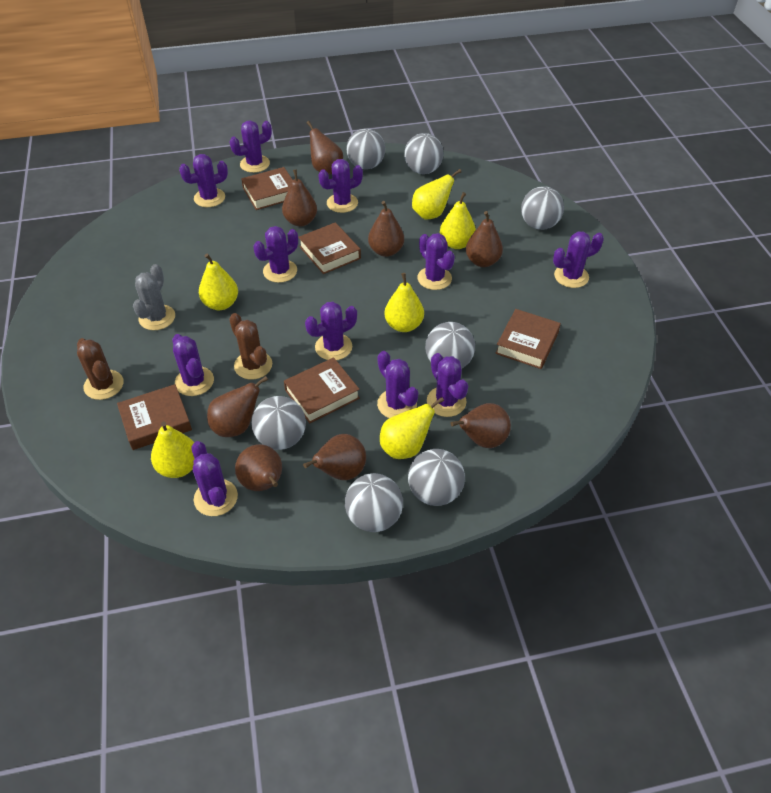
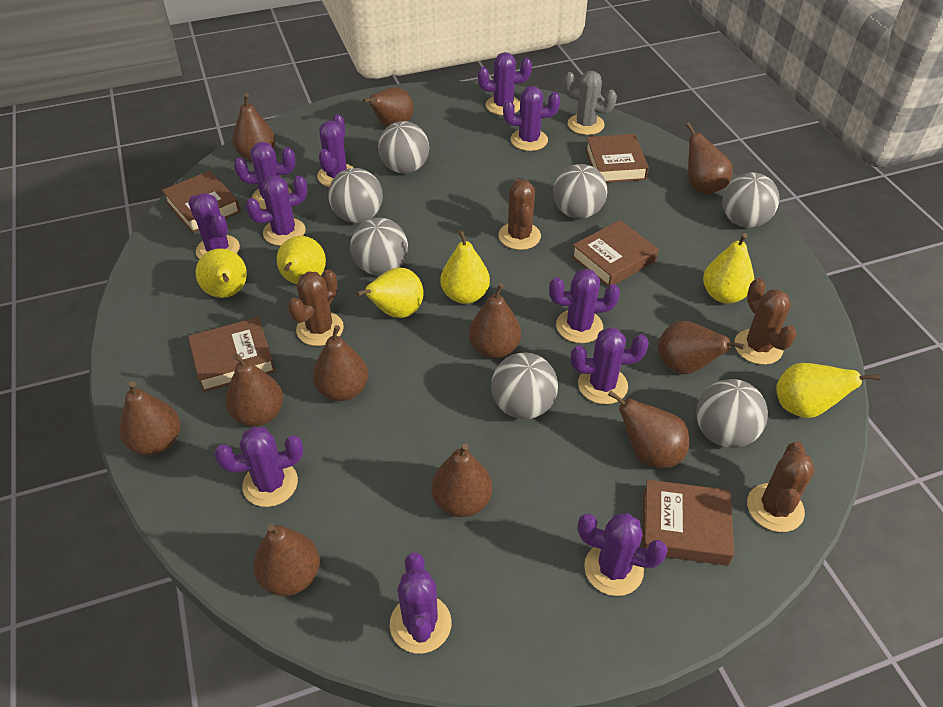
brown cactus: 2 -> 4
brown pear: 8 -> 11

